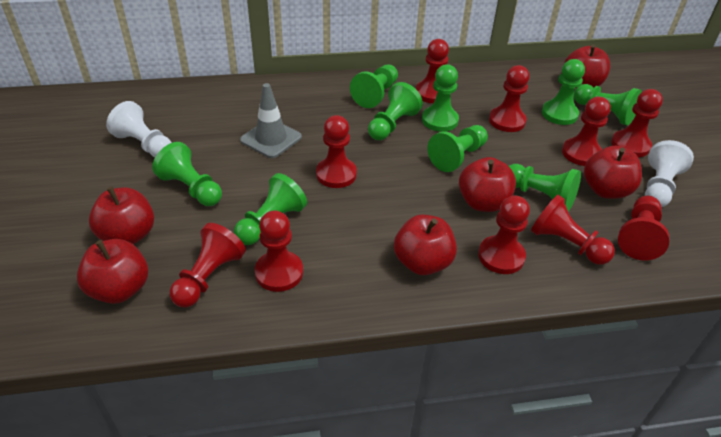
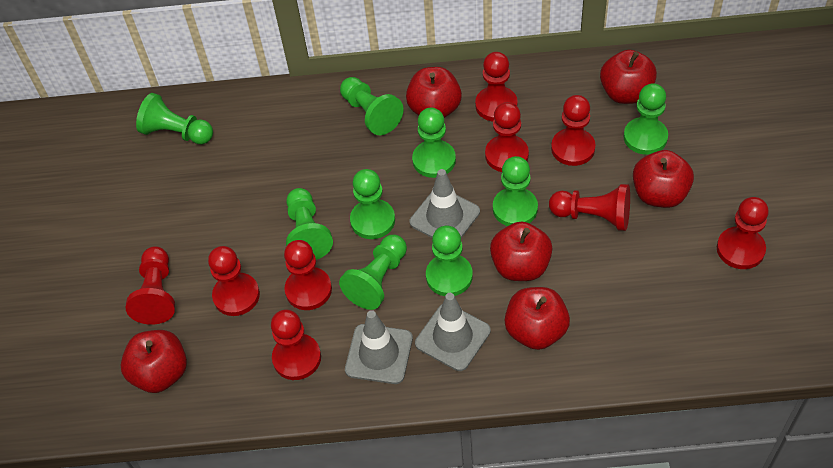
grey traffic cone: 1 -> 3
red pawn: 10 -> 9
white pawn: 2 -> 0

